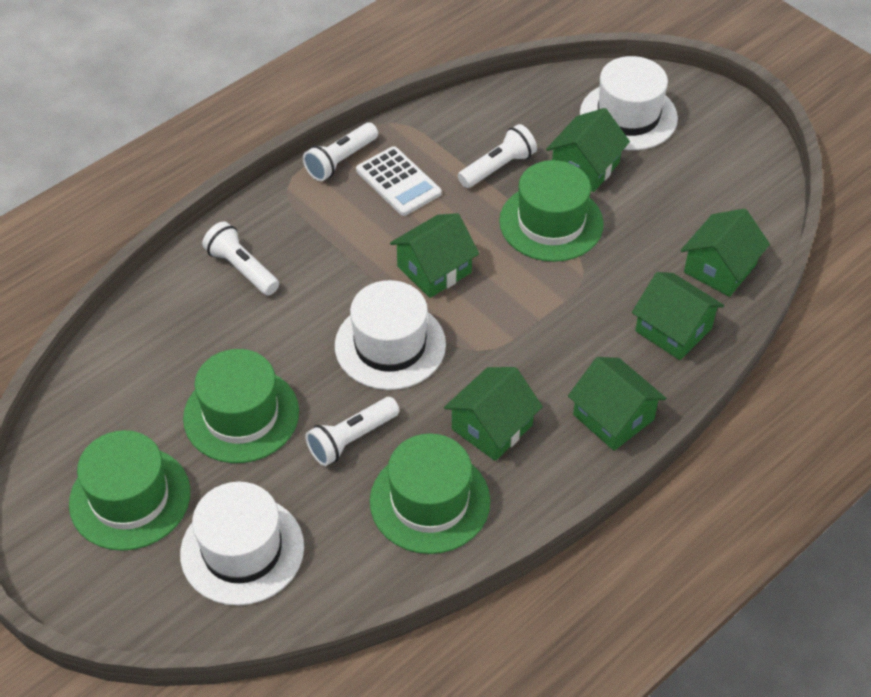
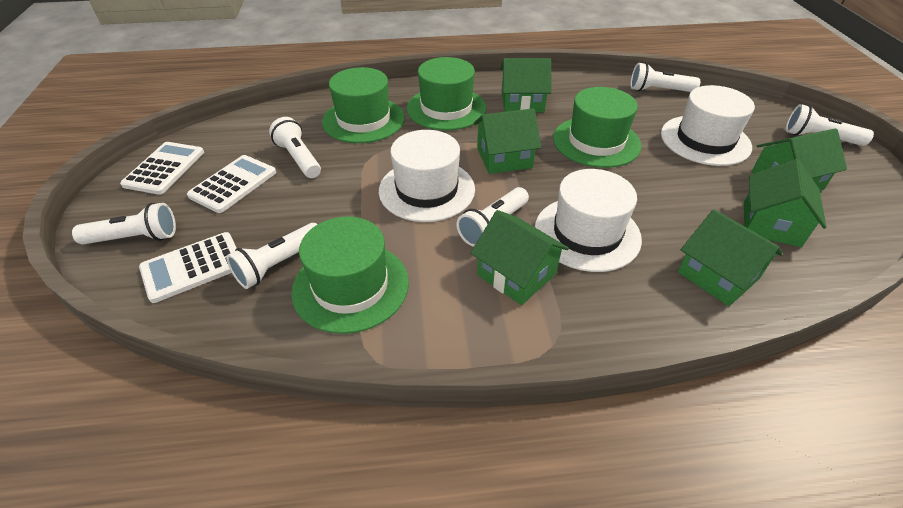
white calculator: 1 -> 3
white flashlight: 4 -> 6

